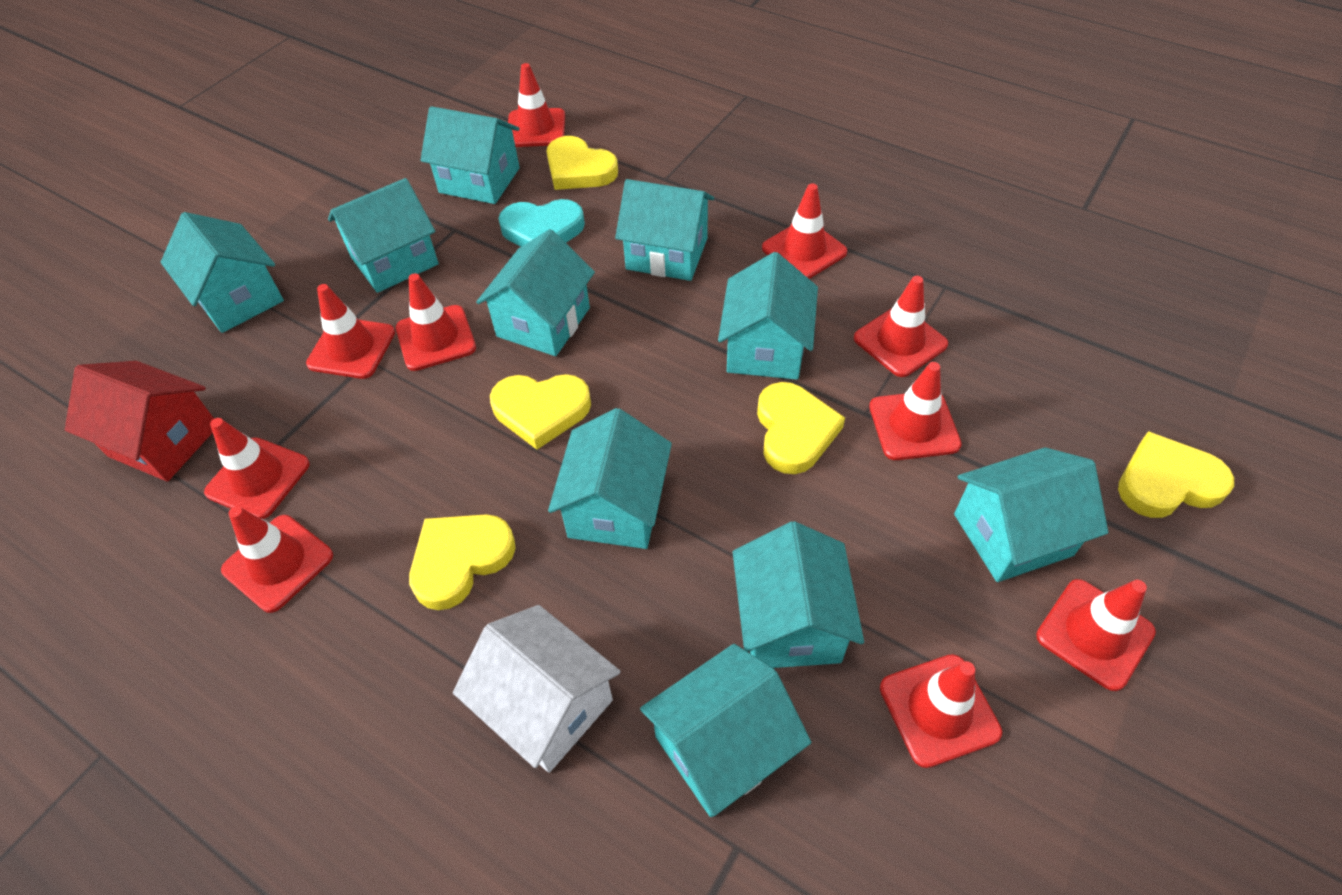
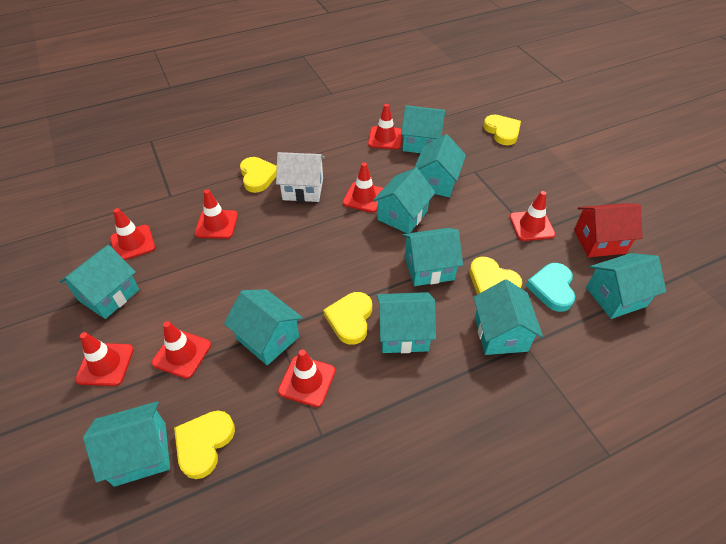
red traffic cone: 10 -> 8

